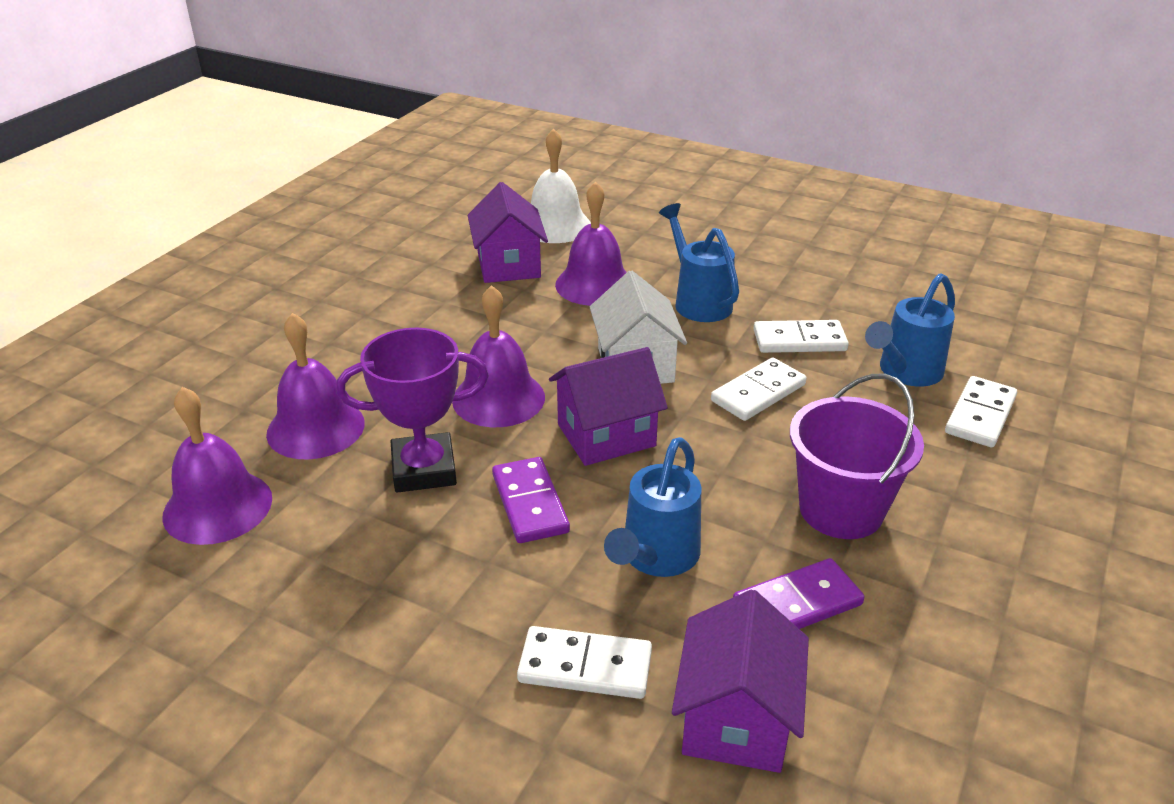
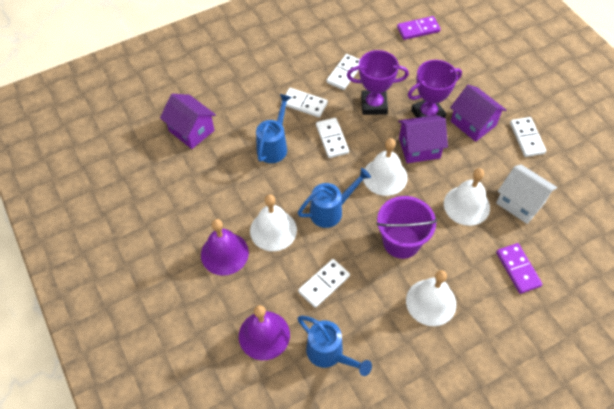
purple bell: 4 -> 2
purple trophy: 1 -> 2
white bell: 1 -> 4
white domino: 4 -> 5

